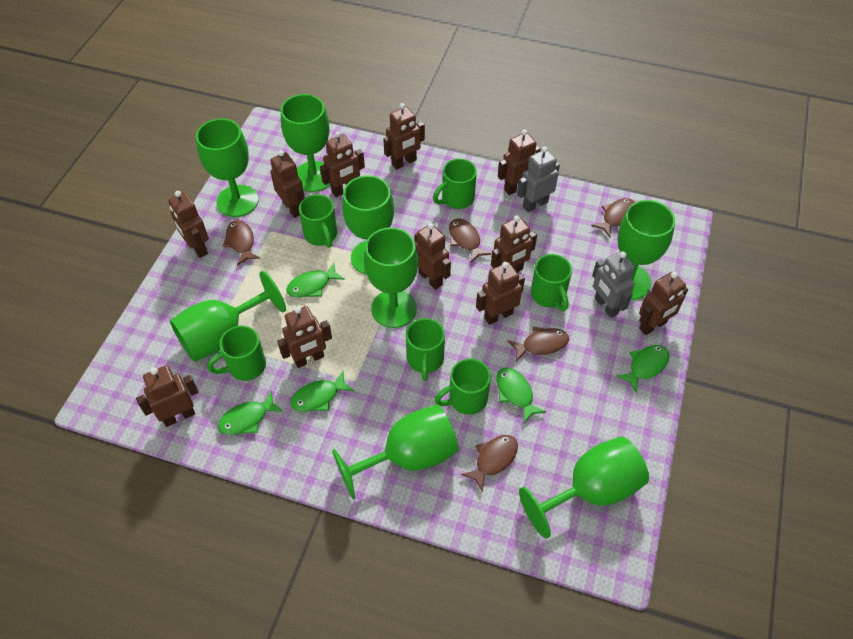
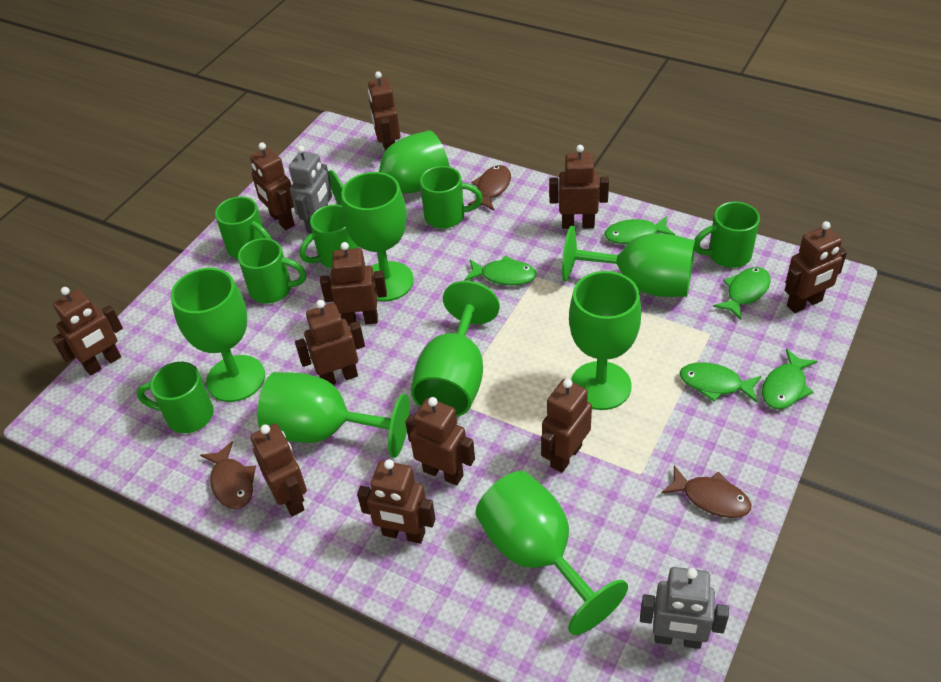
brown fish: 5 -> 3

